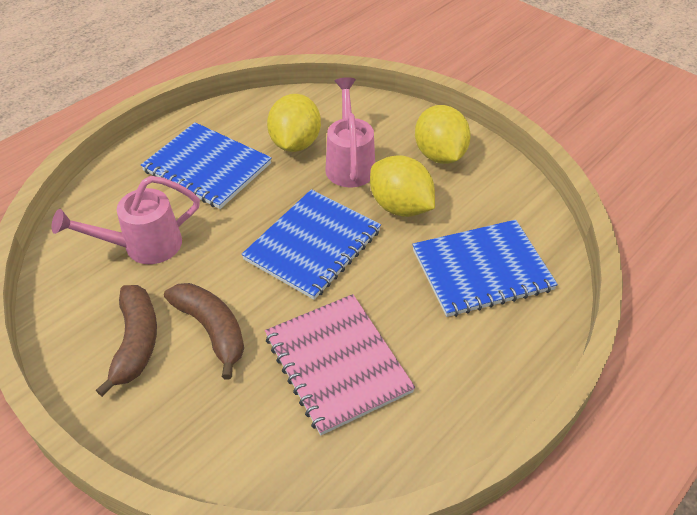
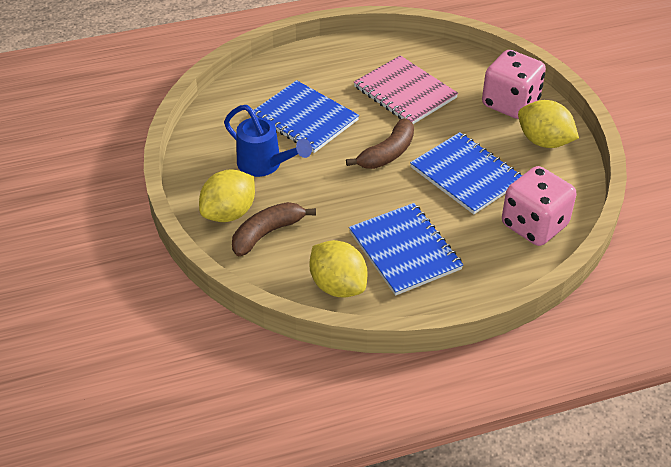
blue watering can: 0 -> 1
pink dice: 0 -> 2
pink watering can: 2 -> 0

